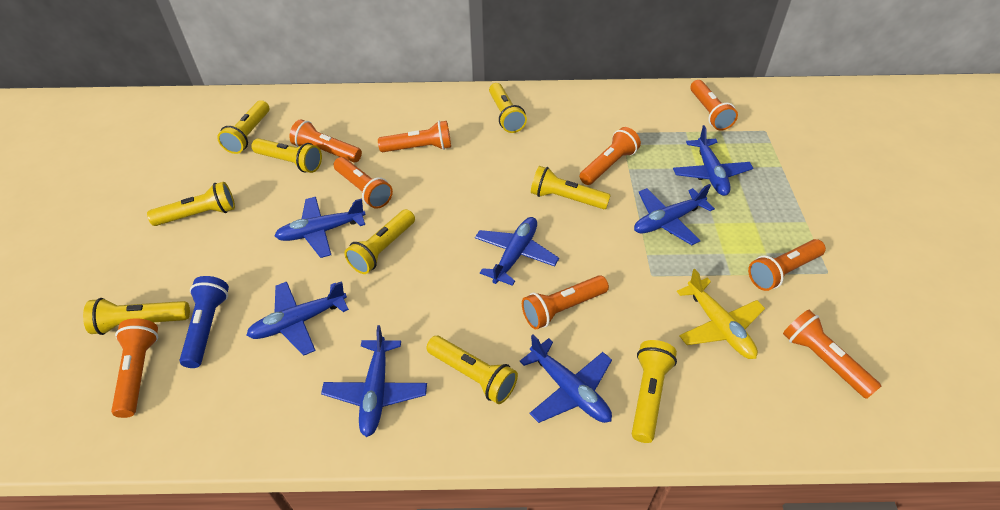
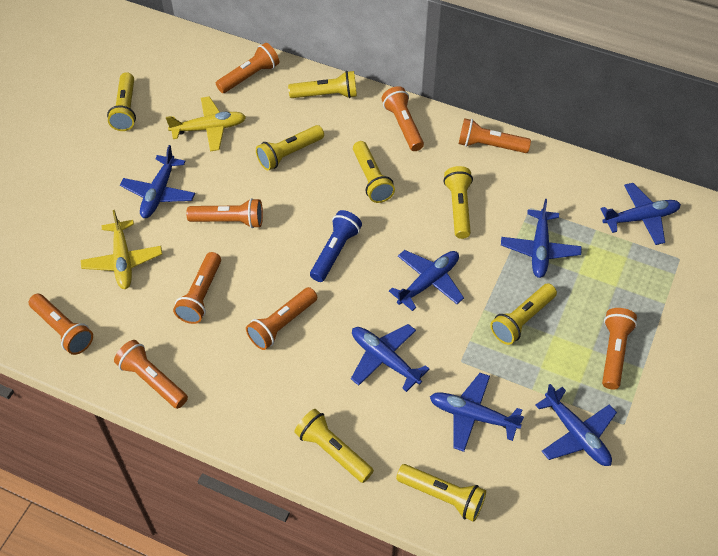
yellow flashlight: 9 -> 8
yellow plane: 1 -> 2

